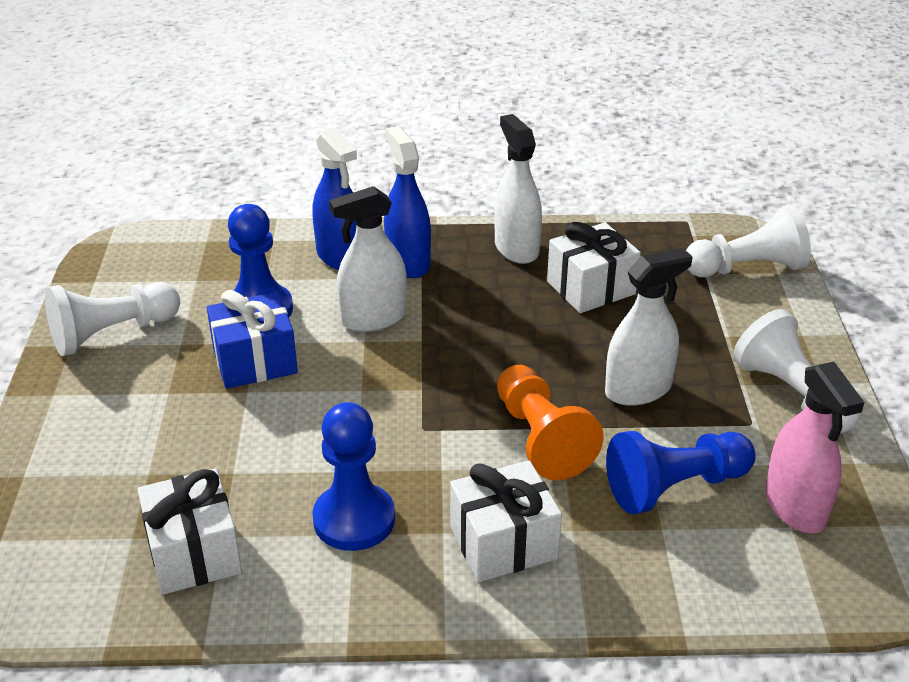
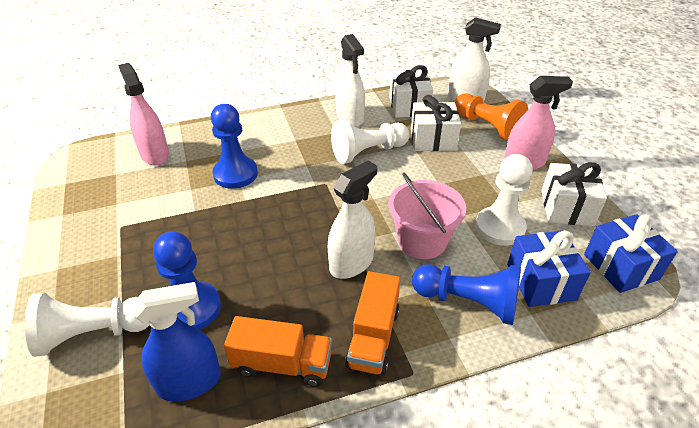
blue gift: 1 -> 2
blue spray bottle: 2 -> 1
orange truck: 0 -> 2
pink bucket: 0 -> 1
pink spray bottle: 1 -> 2

